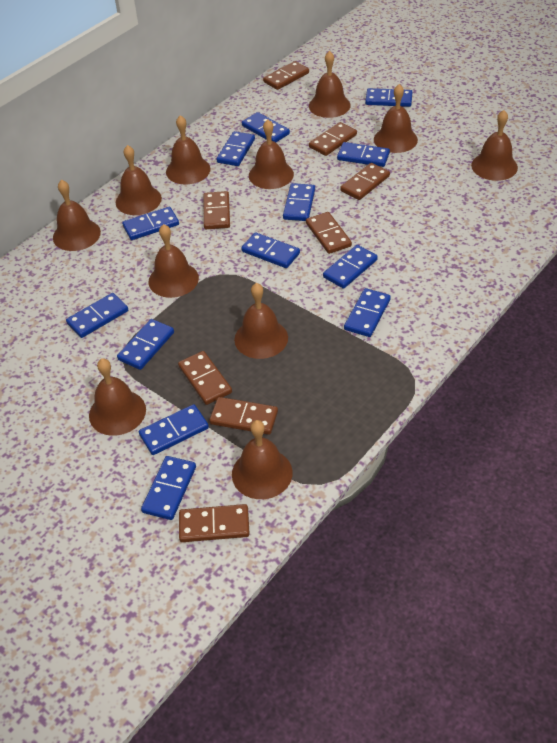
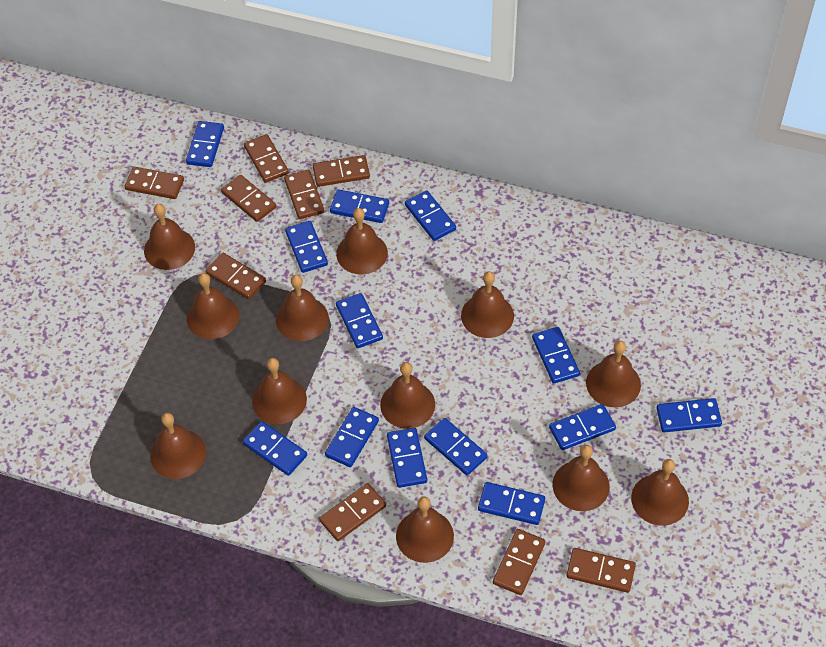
brown bell: 11 -> 12
brown domino: 8 -> 9

